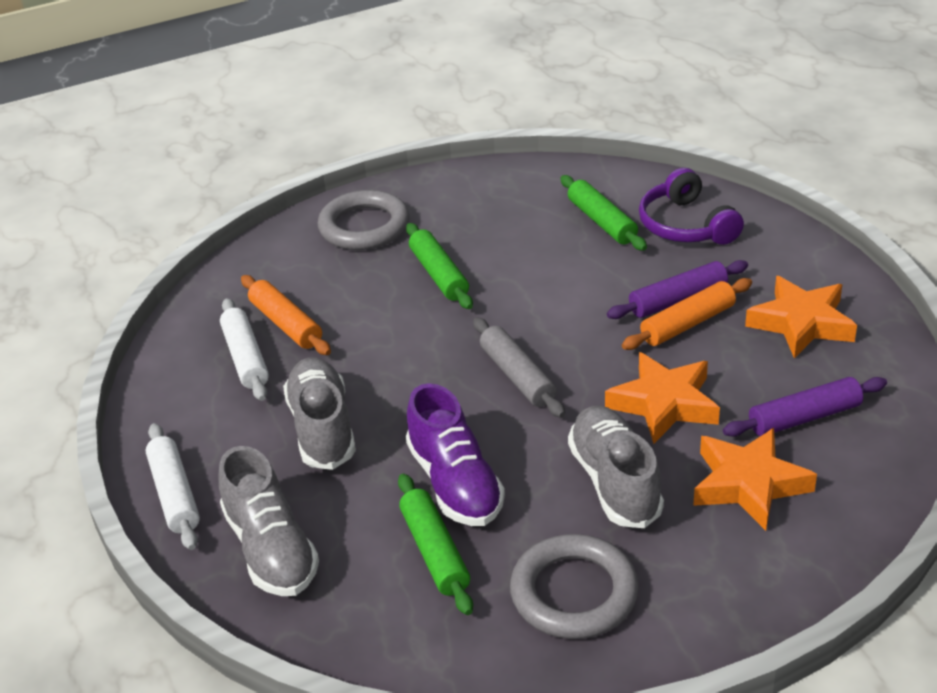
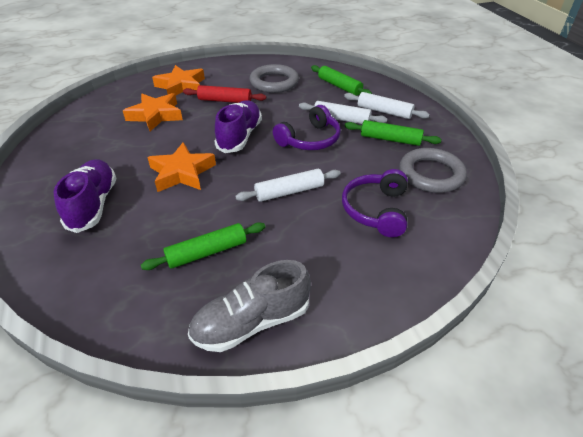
grey rolling pin: 1 -> 0
grey shoe: 3 -> 1
orange rolling pin: 2 -> 0
purple headphones: 1 -> 2
purple rolling pin: 2 -> 0
purple shoe: 1 -> 2
red rolling pin: 0 -> 1
white rolling pin: 2 -> 3

